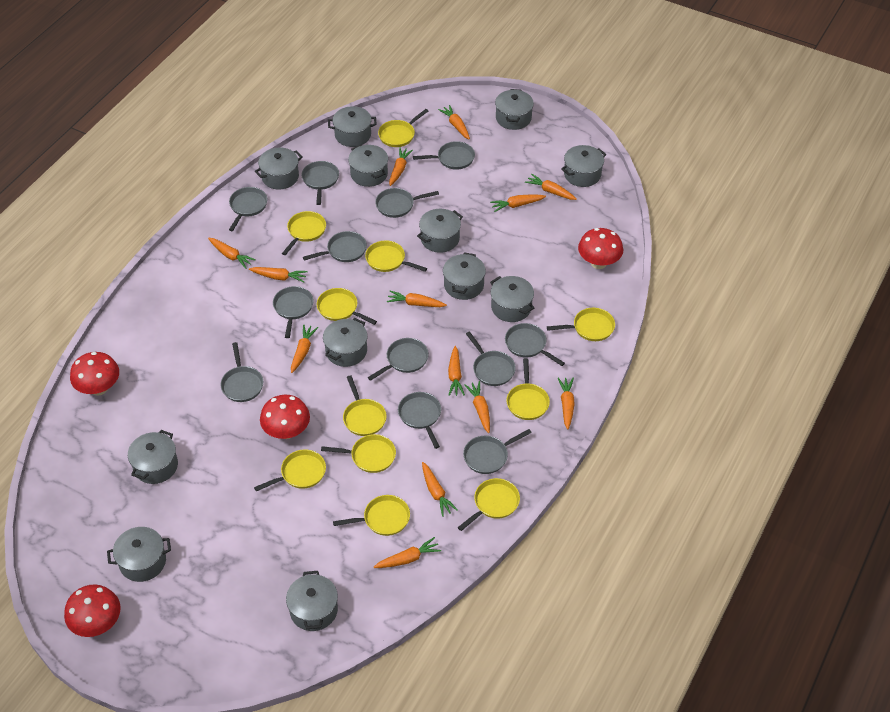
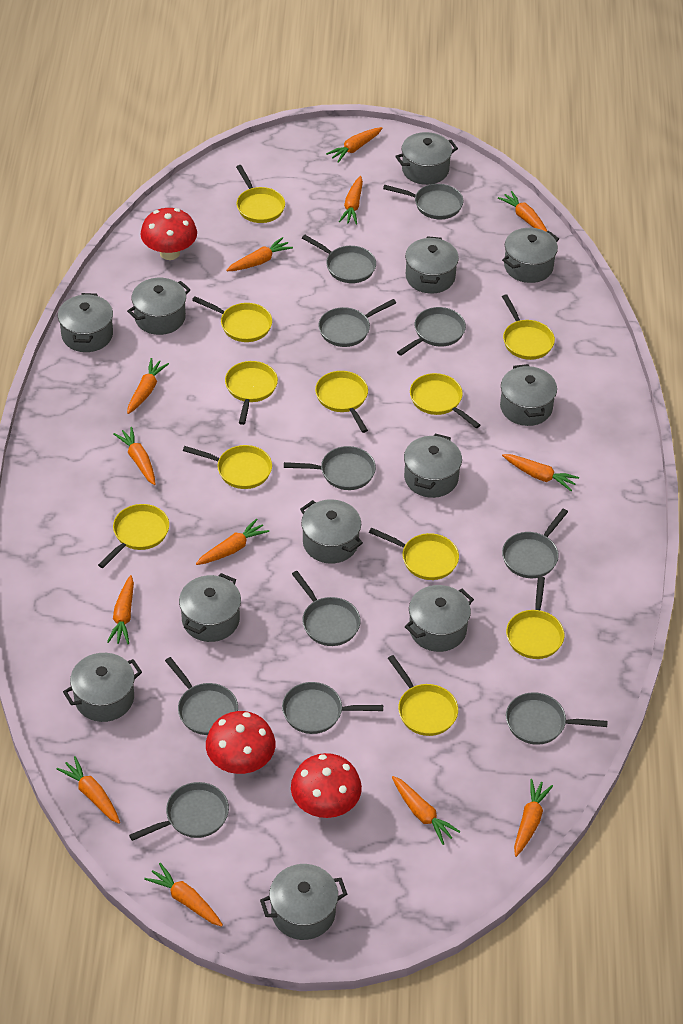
grey pan: 12 -> 11
red mushroom: 4 -> 3

